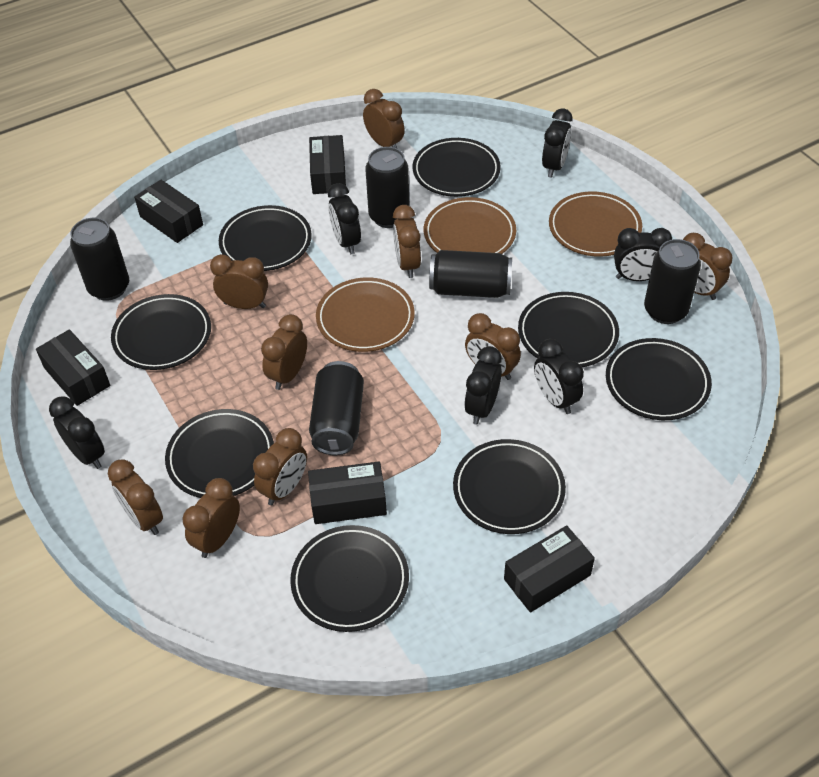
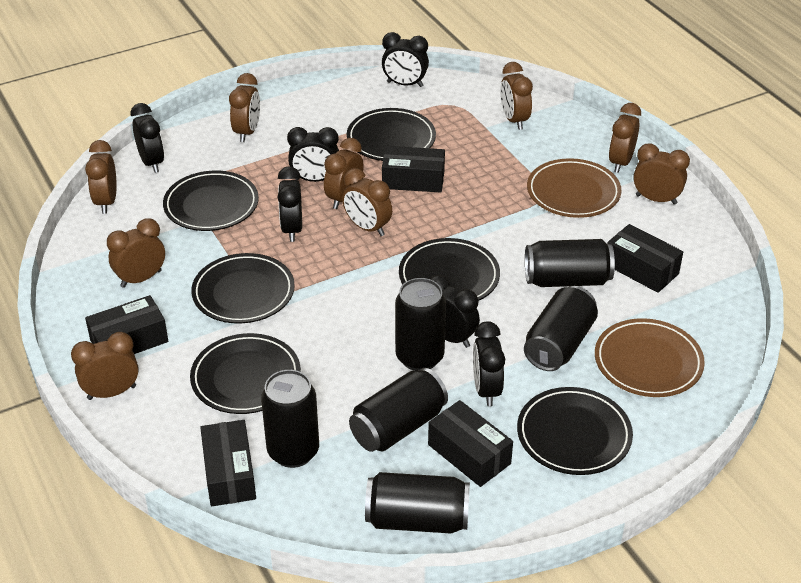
black can: 5 -> 6
black plate: 8 -> 6
brown plate: 3 -> 2

